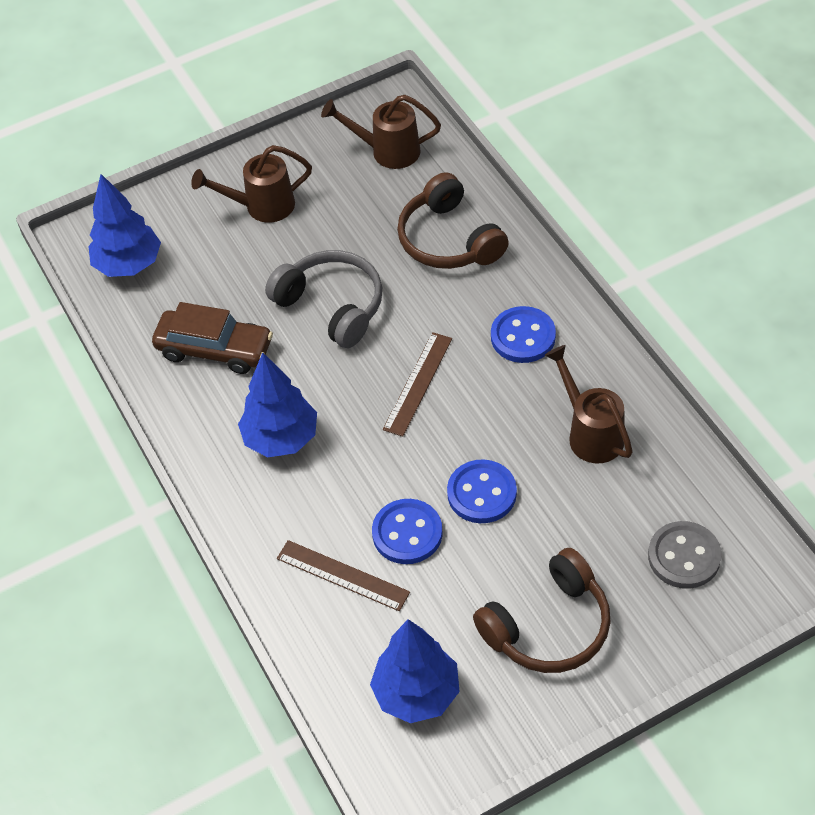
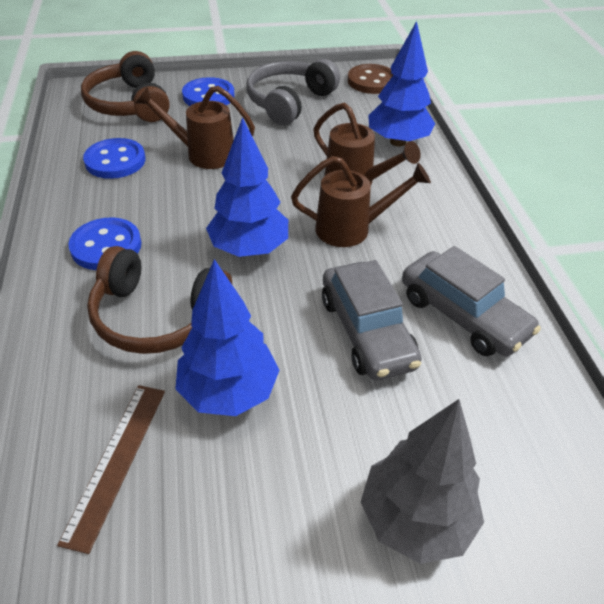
brown button: 0 -> 1
brown car: 1 -> 0
brown ruler: 2 -> 1
grey button: 1 -> 0
grey car: 0 -> 2
grey tree: 0 -> 1

